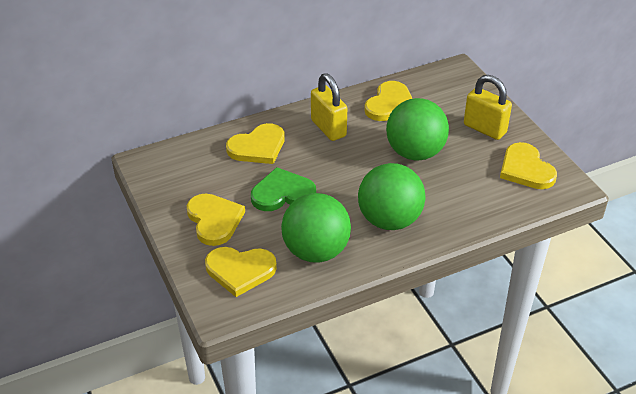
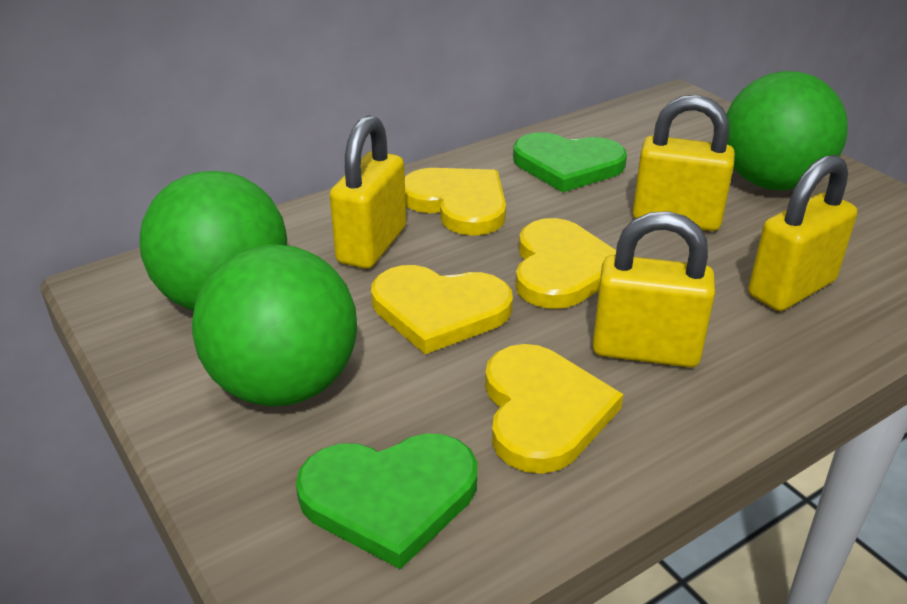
green heart: 1 -> 2
yellow heart: 5 -> 4
yellow padlock: 2 -> 4

